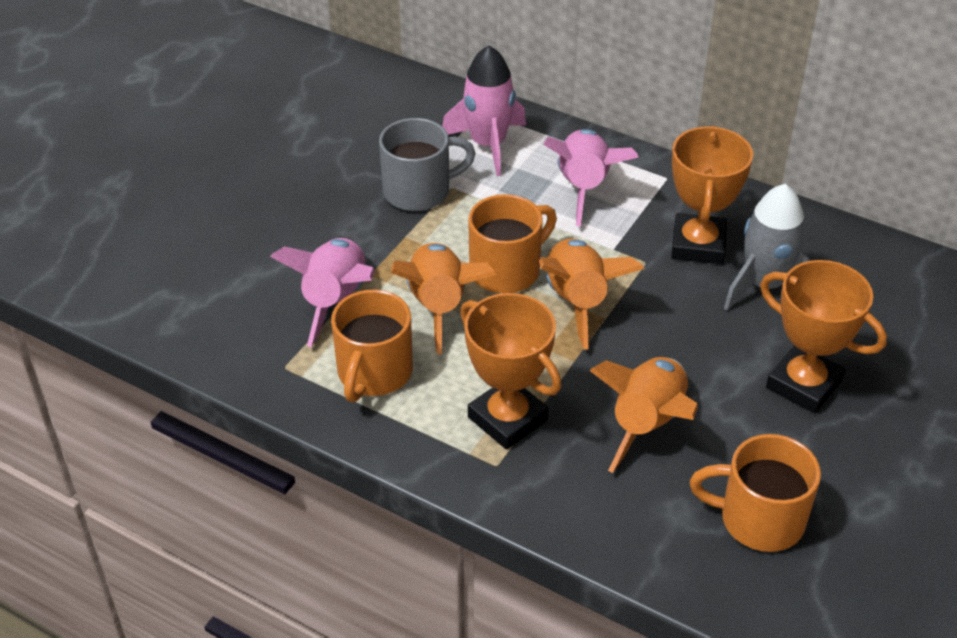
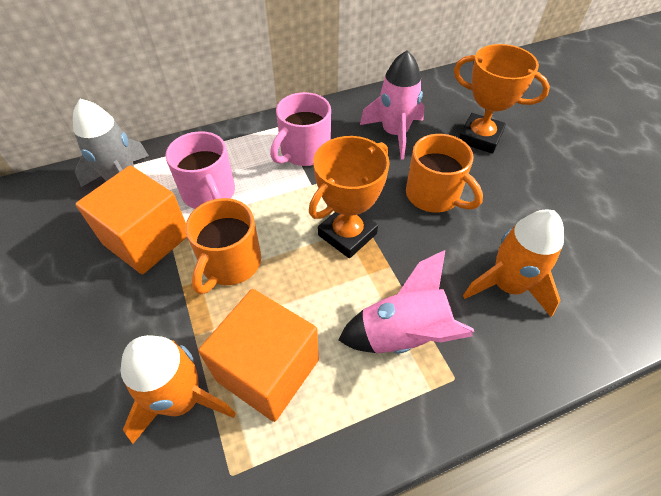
grey mug: 1 -> 0
orange cube: 0 -> 2
orange mug: 3 -> 2
orange rocket: 3 -> 2
orange trophy: 3 -> 2
pink mug: 0 -> 2
pink rocket: 3 -> 2

